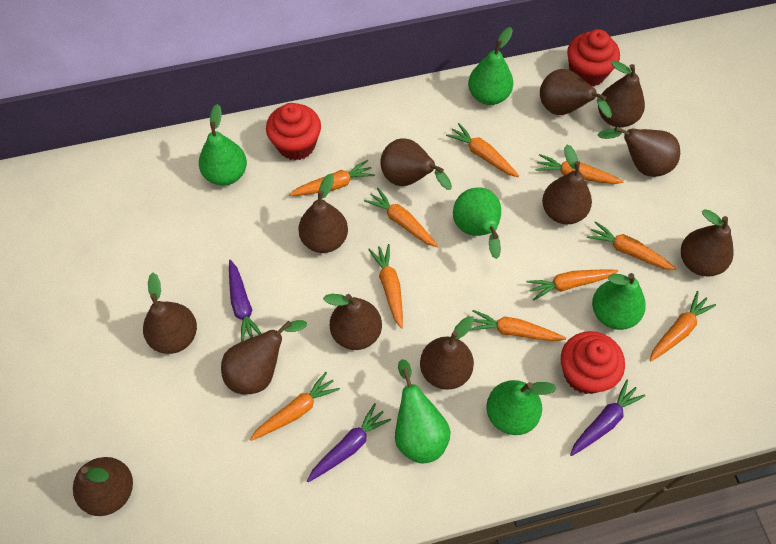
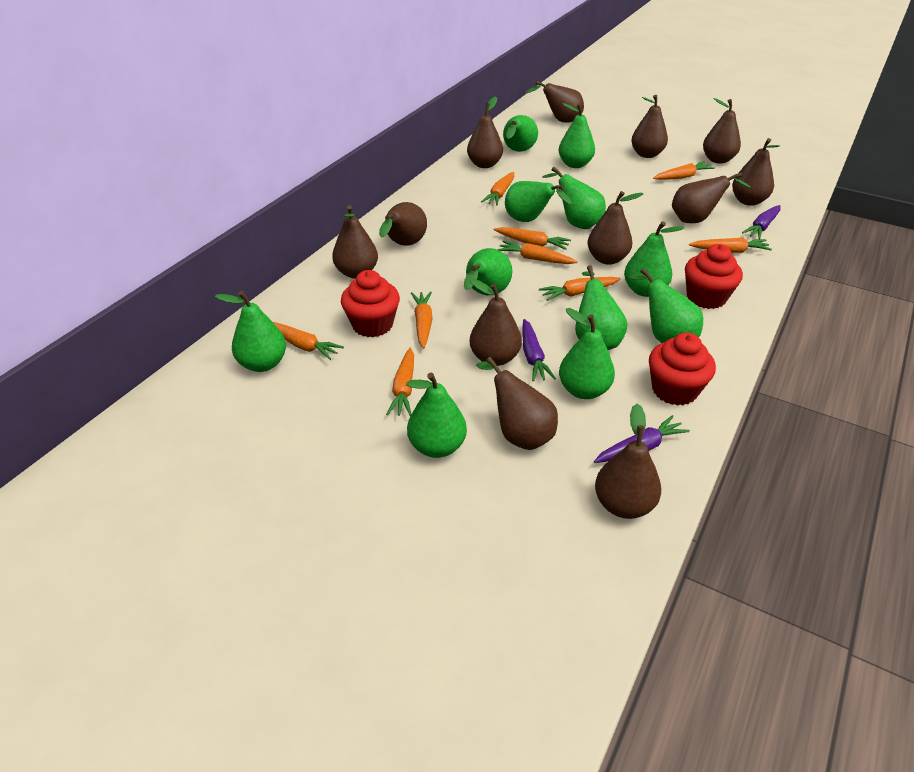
green pear: 6 -> 11
orange carrot: 10 -> 9

